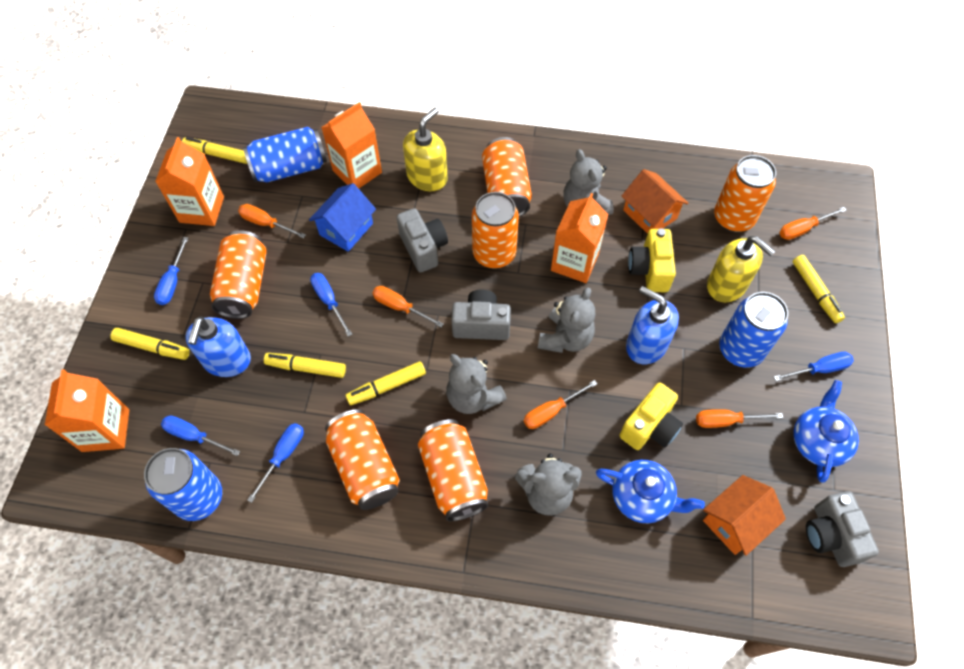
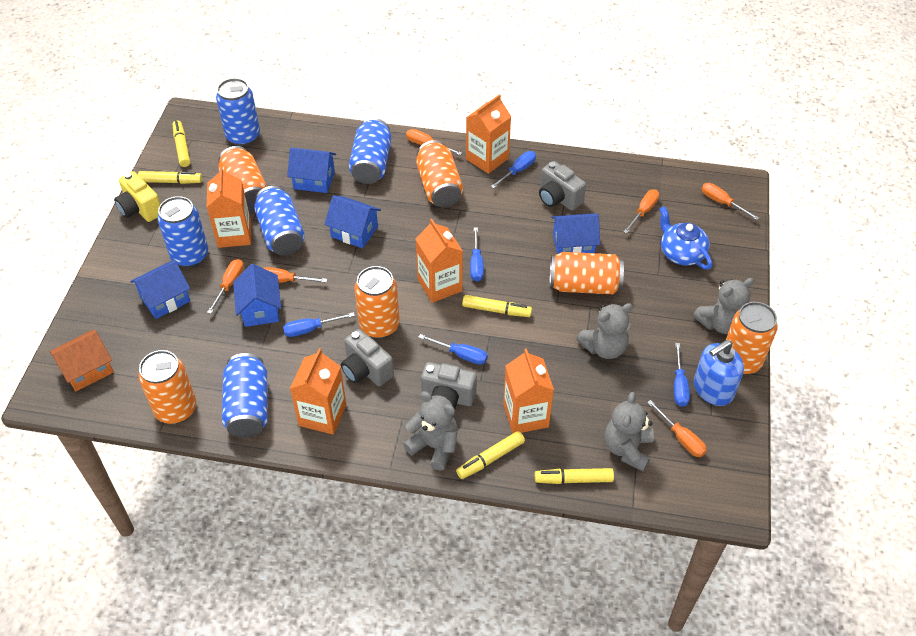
blue can: 3 -> 5
blue house: 1 -> 5
blue soap dispenser: 2 -> 1
blue teapot: 2 -> 1
orange carton: 4 -> 5
orange house: 2 -> 1
orange screwdriver: 5 -> 6
yellow camera: 2 -> 1
yellow soap dispenser: 2 -> 0

